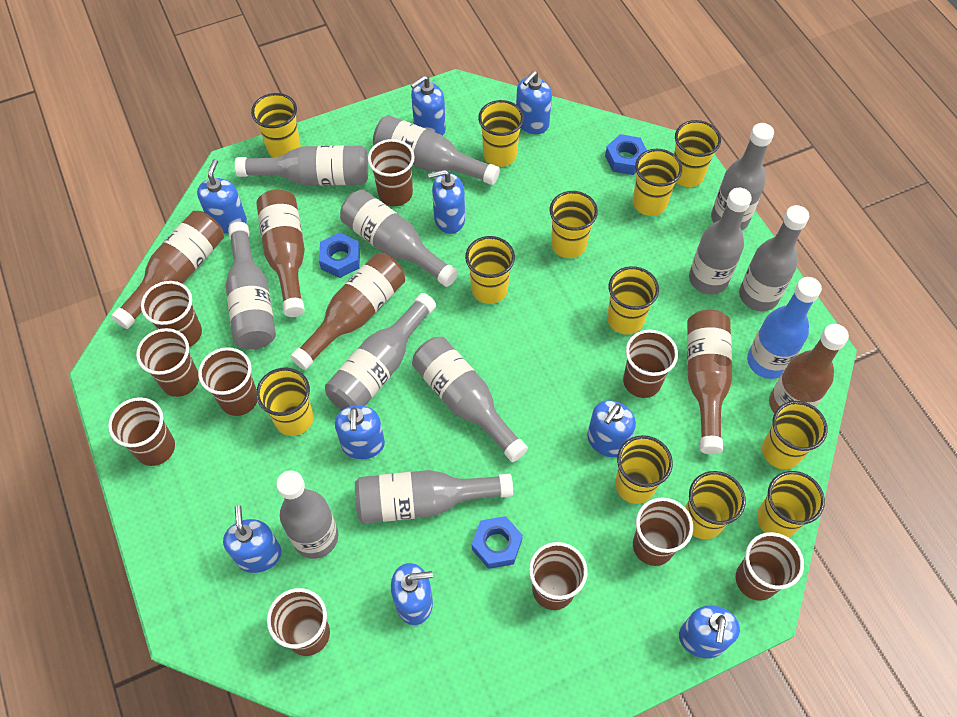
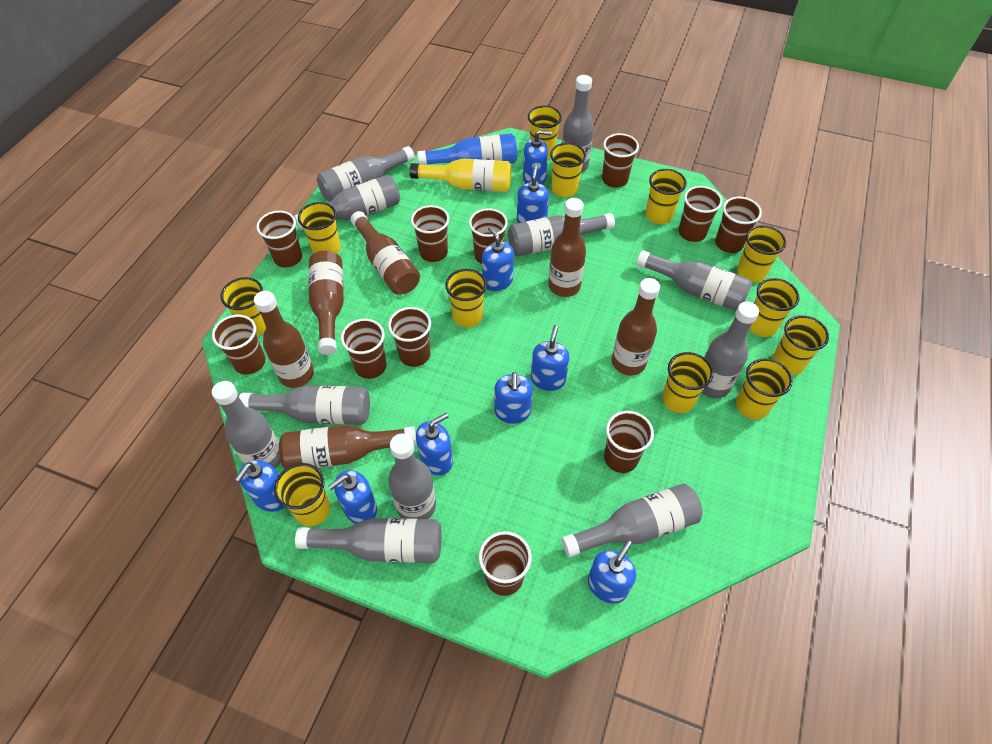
blue nut: 3 -> 0
brown bottle: 5 -> 6
brown cup: 10 -> 11
yellow bottle: 0 -> 1

